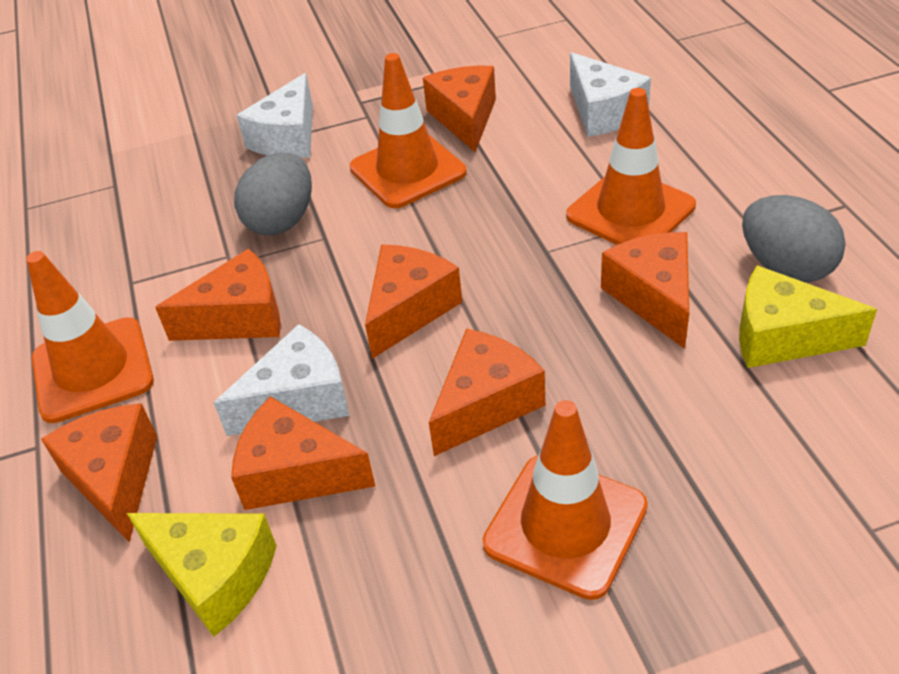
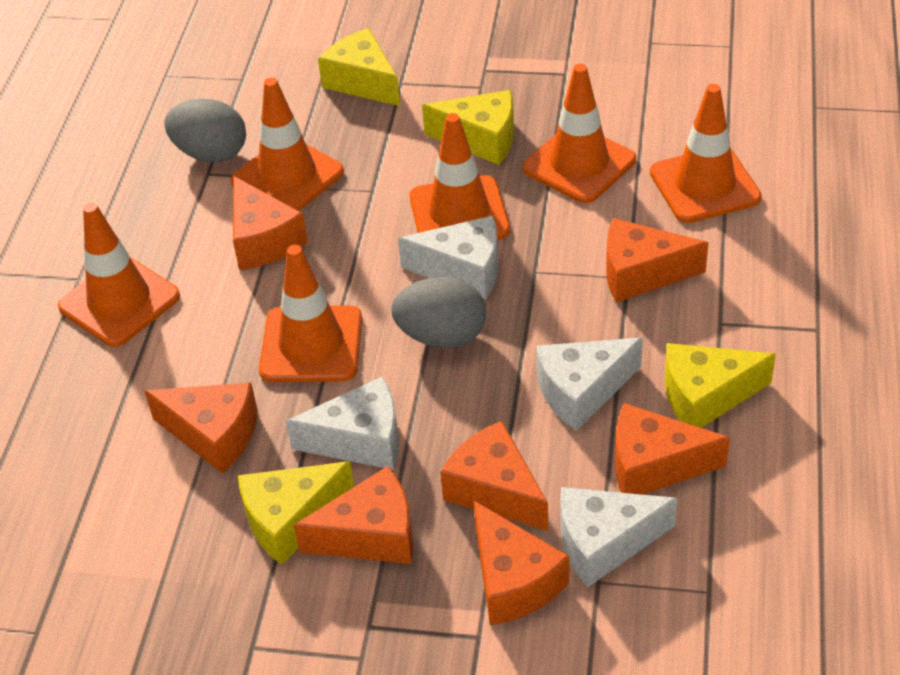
orange traffic cone: 4 -> 6
white cheese: 3 -> 4
yellow cheese: 2 -> 4

